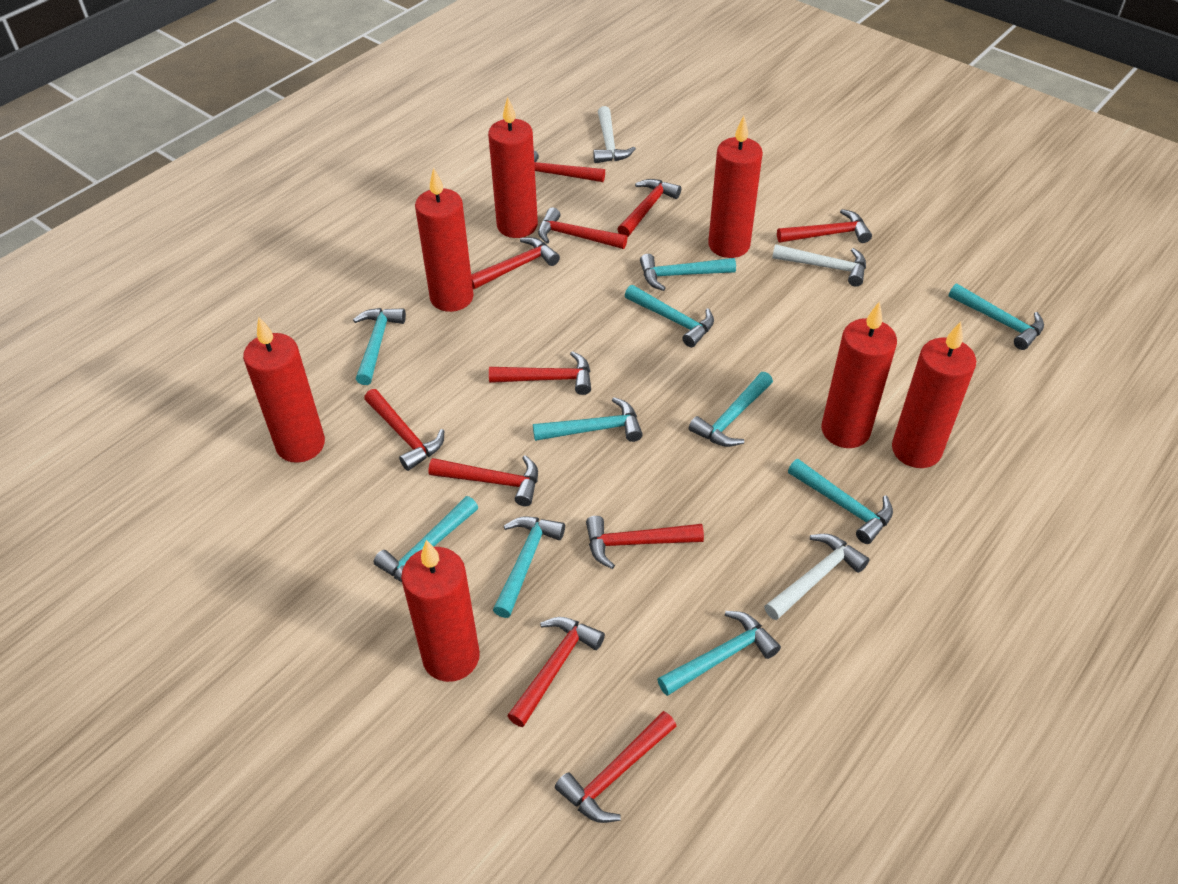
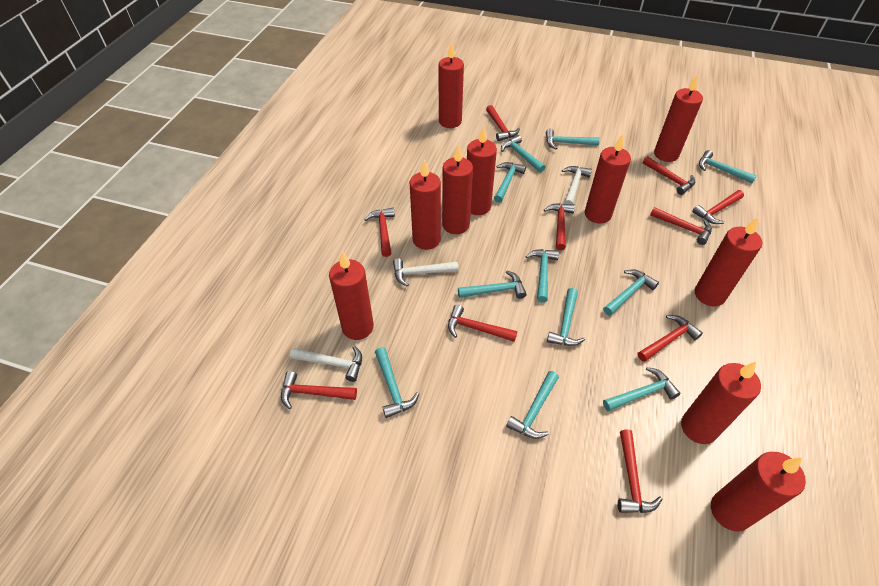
red candle: 7 -> 10
red hammer: 11 -> 10
turquoise hammer: 10 -> 11

